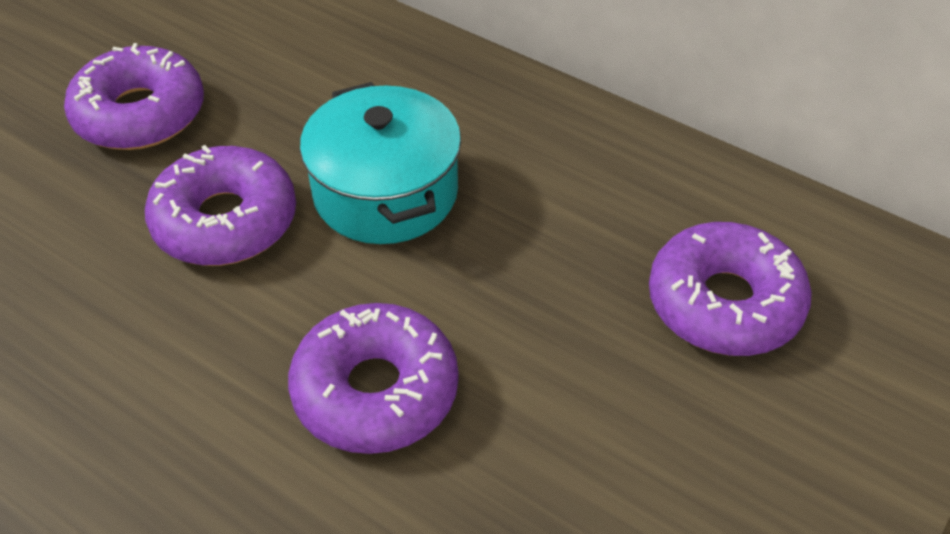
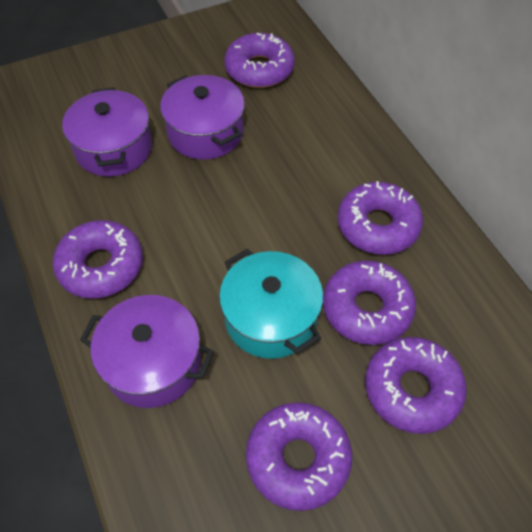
purple donut: 4 -> 6
purple pot: 0 -> 3

